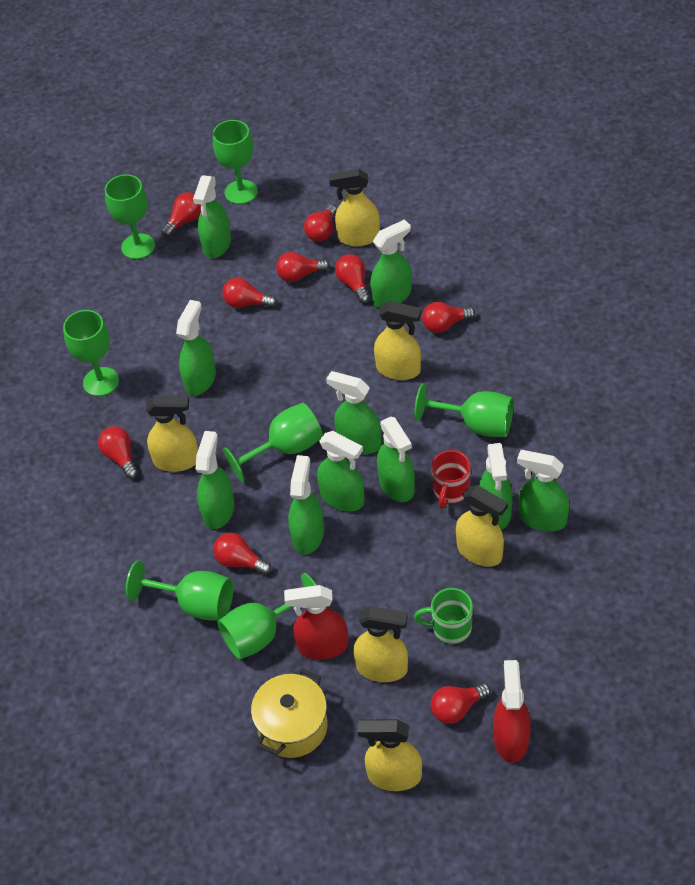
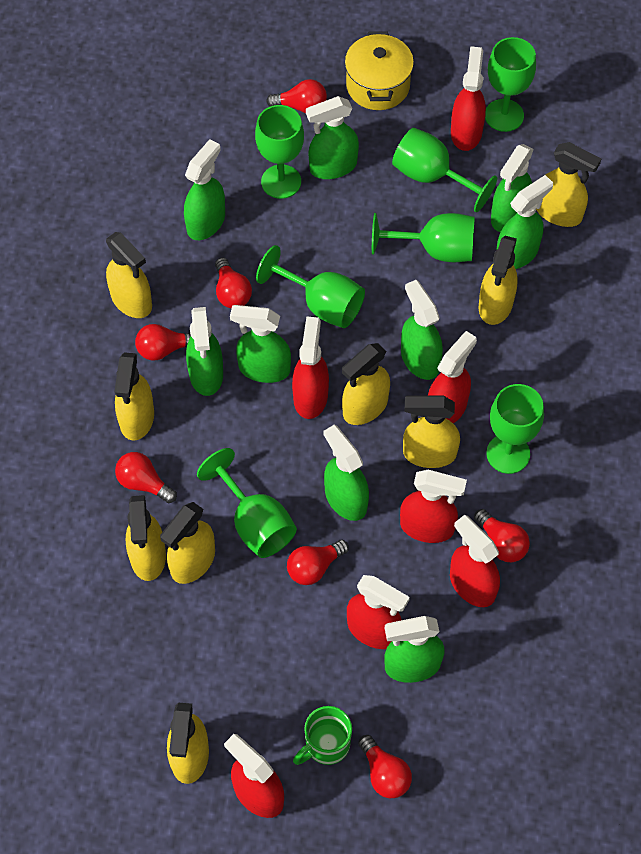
green spray bottle: 10 -> 9
red light bulb: 9 -> 7
red mug: 1 -> 0
red spray bottle: 2 -> 7
yellow spray bottle: 6 -> 9

